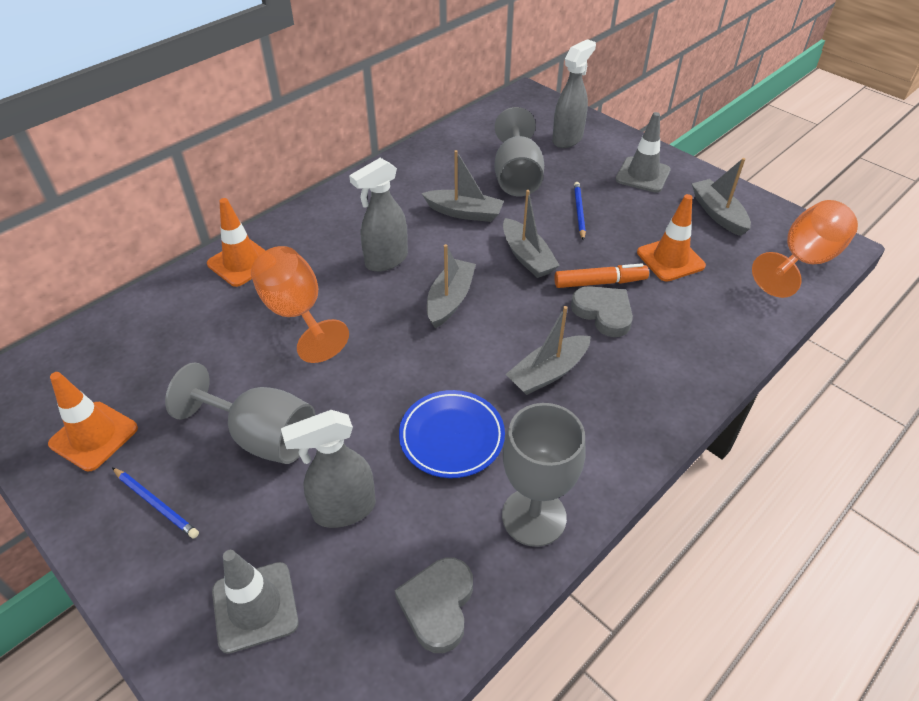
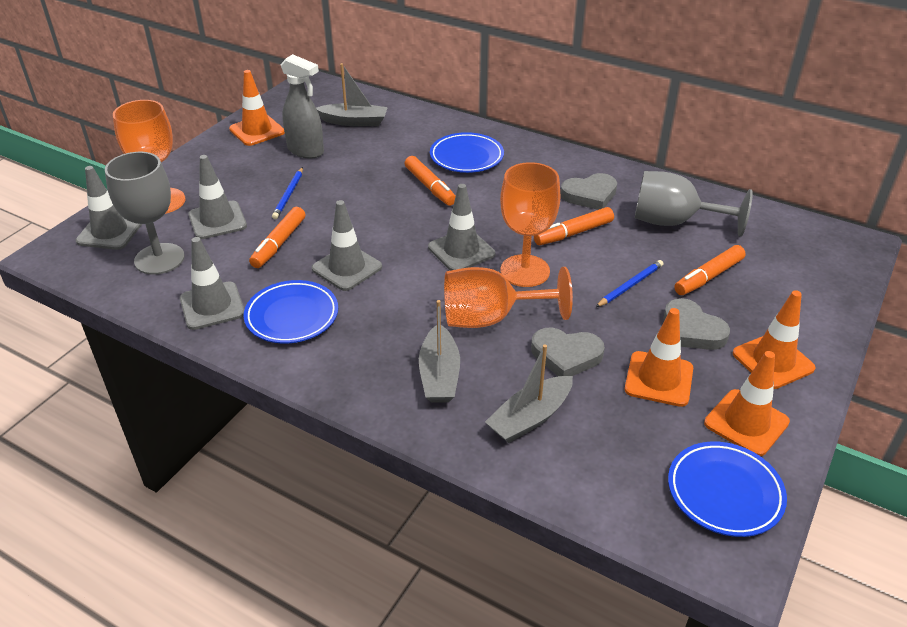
blue plate: 1 -> 3
grey boat: 5 -> 3
grey goblet: 3 -> 2
grey heart: 2 -> 3
grey spray bottle: 3 -> 1
grey traffic cone: 2 -> 5
orange goblet: 2 -> 3
orange marker: 1 -> 4
orange traffic cone: 3 -> 4

